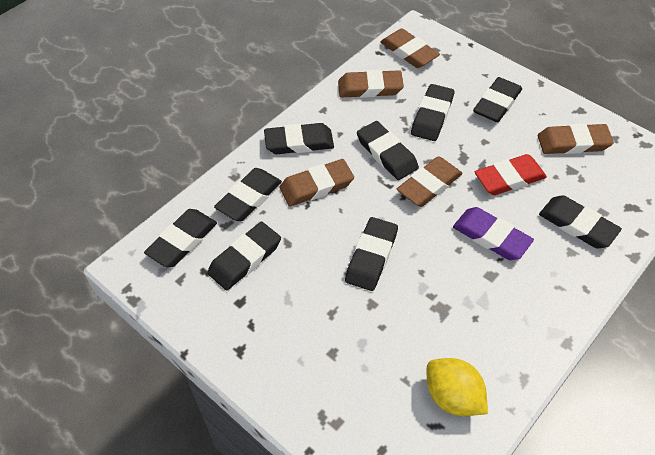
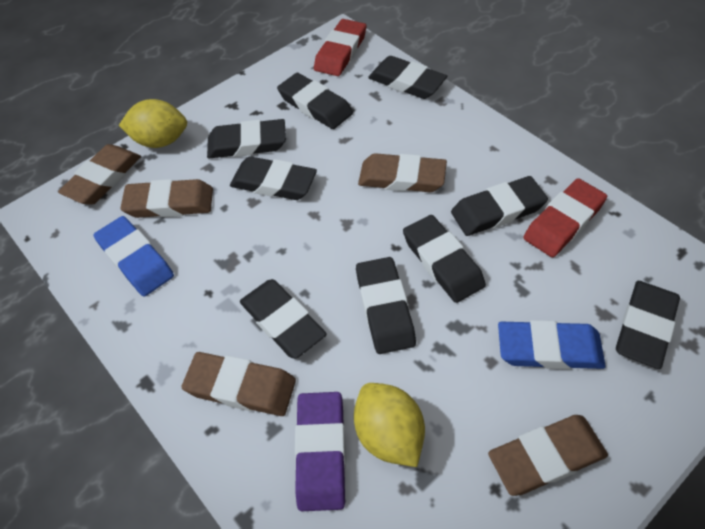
blue eraser: 0 -> 2
red eraser: 1 -> 2
yellow lemon: 1 -> 2

